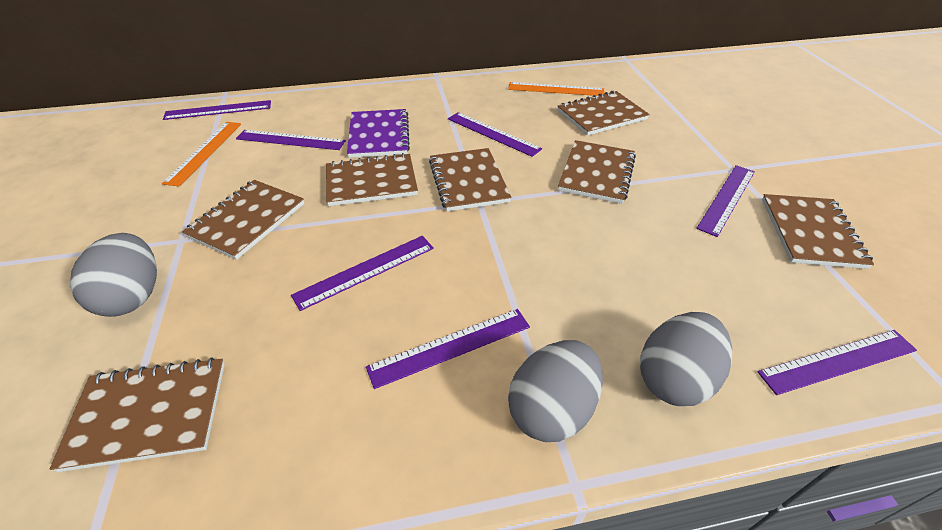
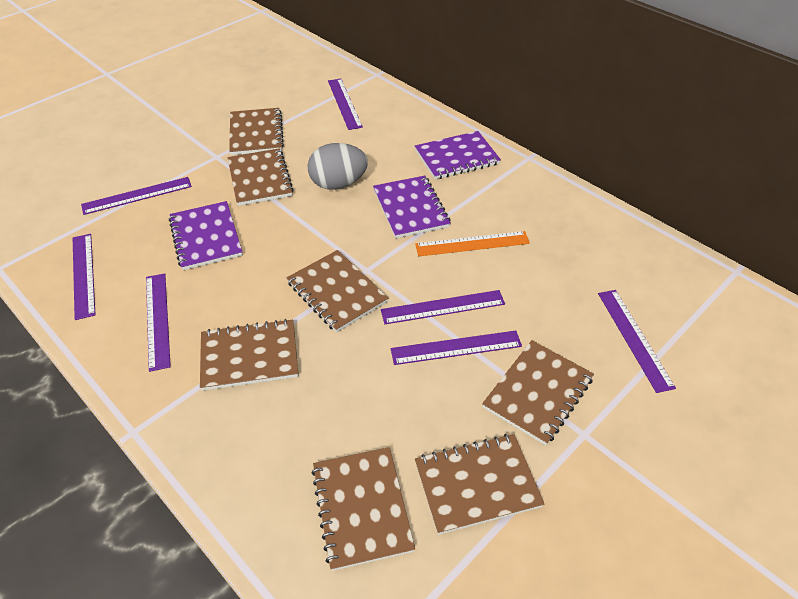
grey egg: 3 -> 1
orange ruler: 2 -> 1
purple notebook: 1 -> 3

